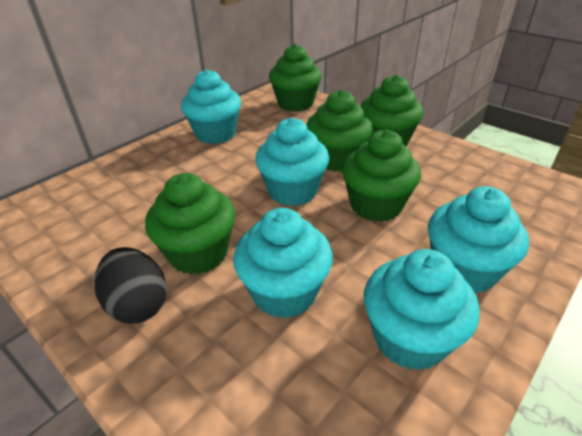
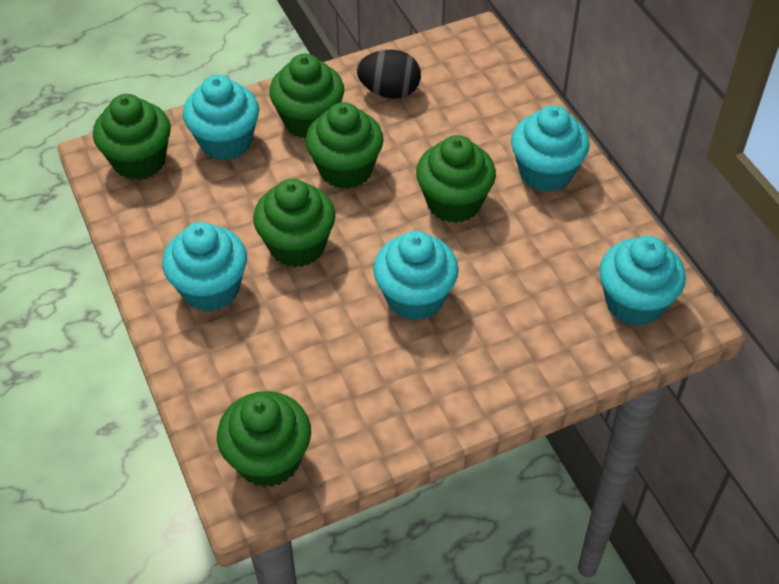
green cupcake: 5 -> 6

